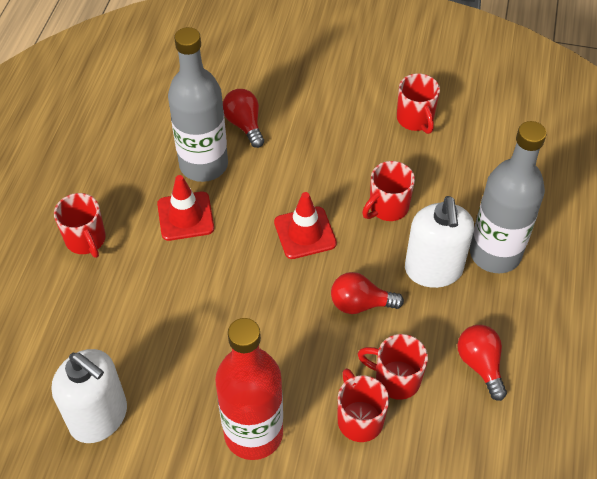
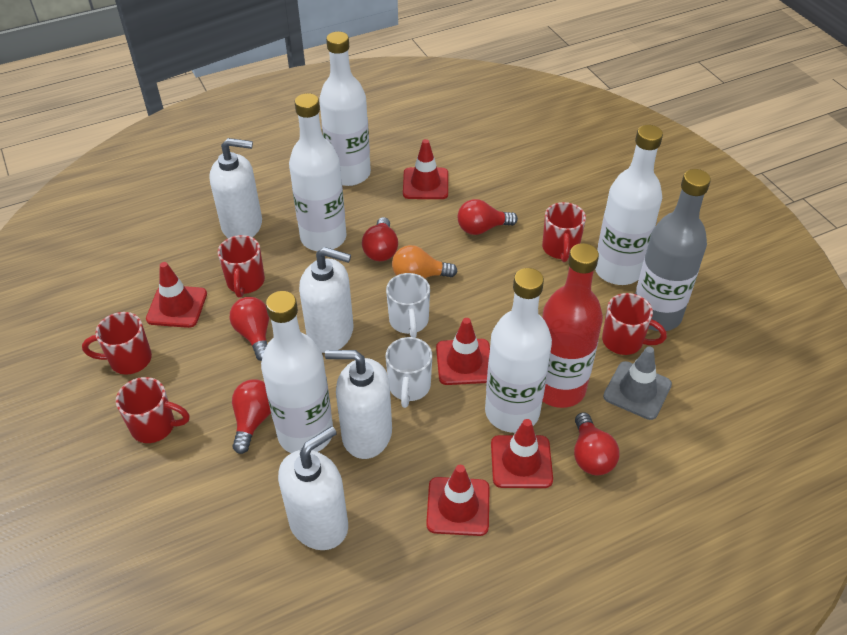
grey bottle: 2 -> 1
grey traffic cone: 0 -> 1
orange light bulb: 0 -> 1
red light bulb: 3 -> 5
red traffic cone: 2 -> 5
white bottle: 0 -> 5
white mug: 0 -> 2
white soap dispenser: 2 -> 4

